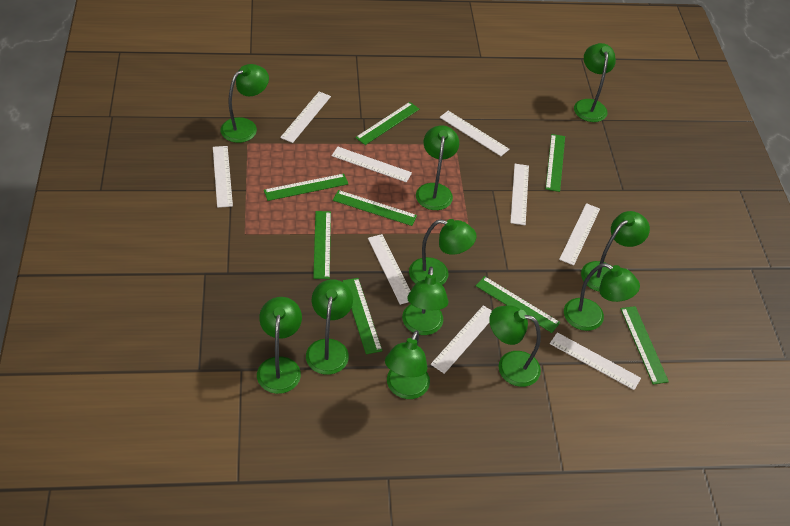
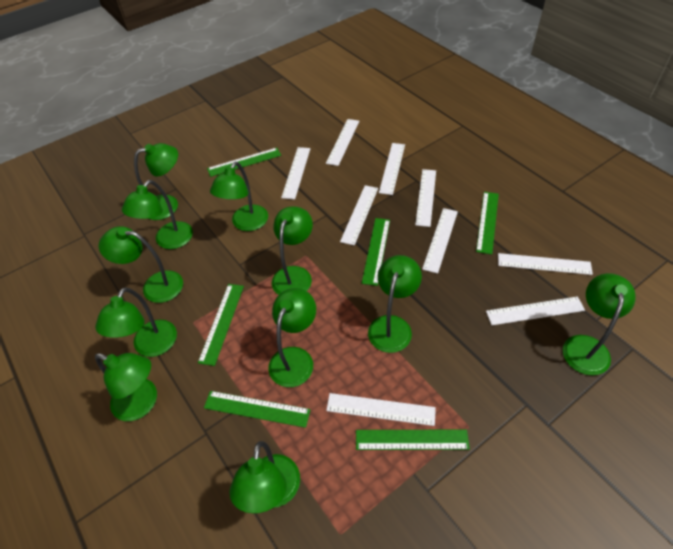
green ruler: 8 -> 6

